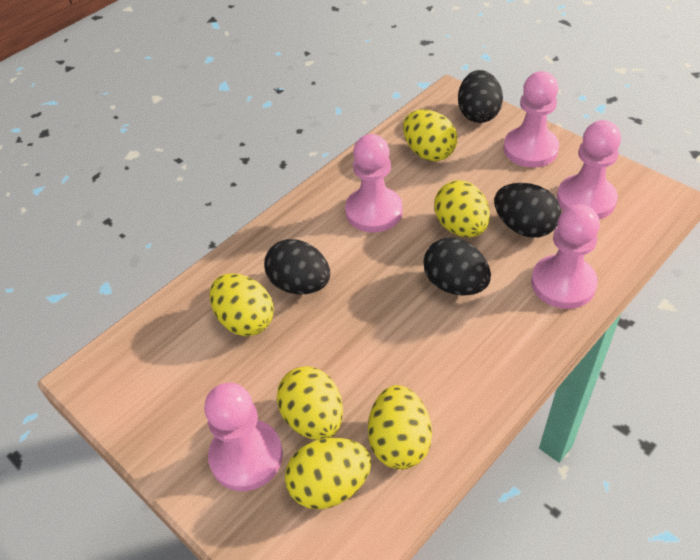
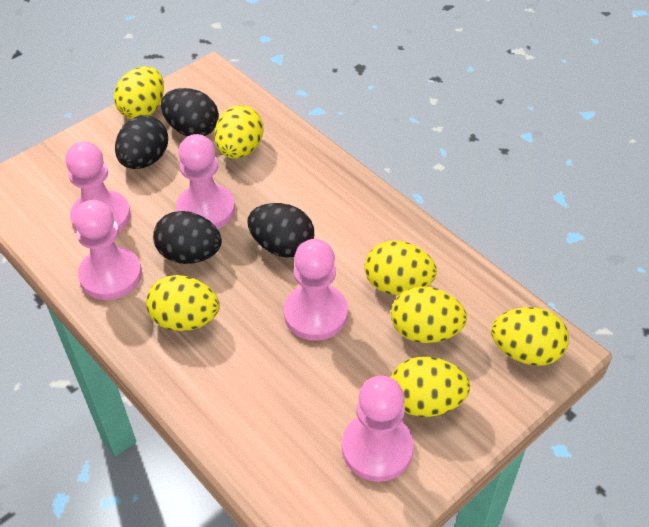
yellow egg: 6 -> 7

